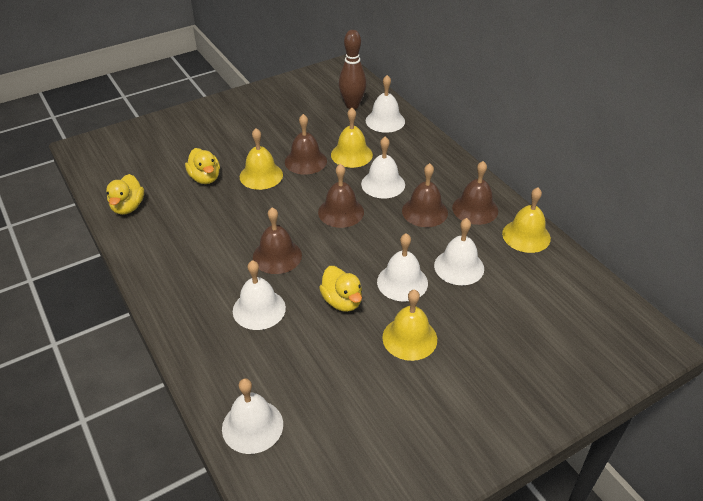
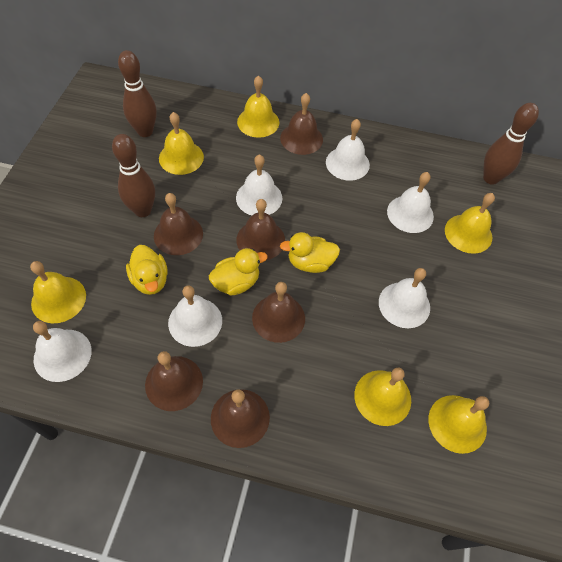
brown bell: 5 -> 6
brown bowling pin: 1 -> 3
yellow bell: 4 -> 6

